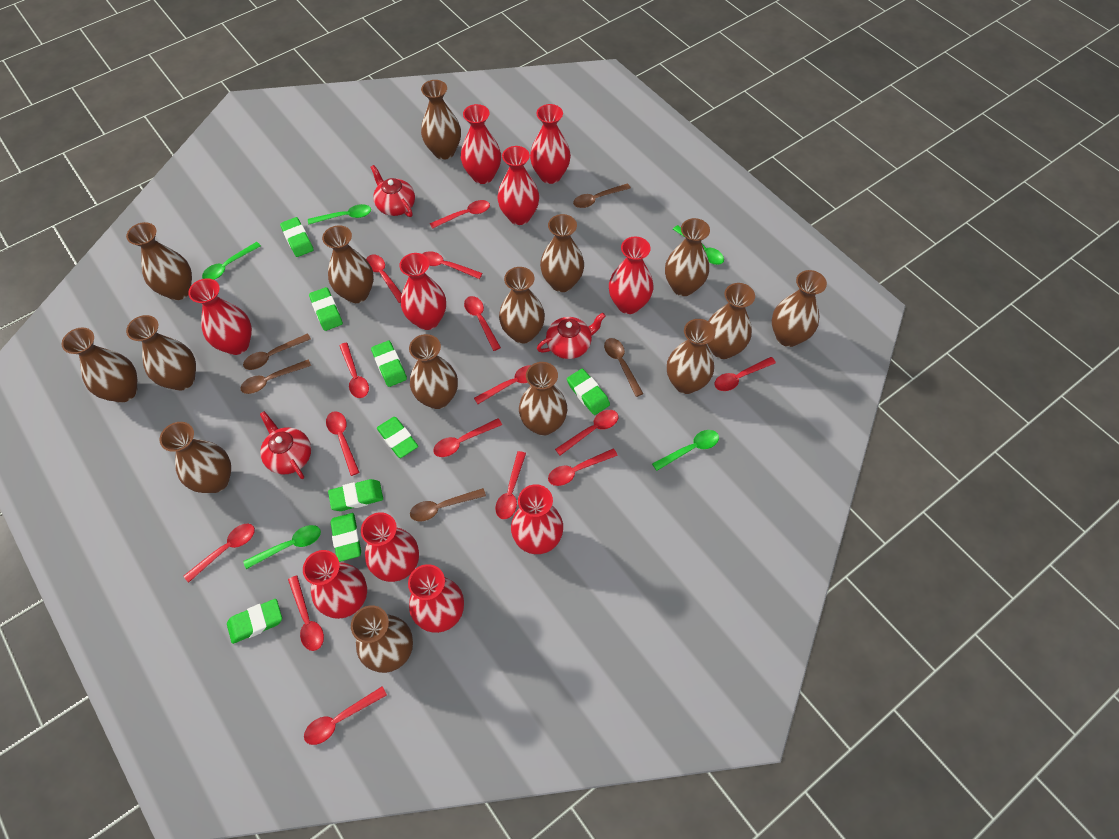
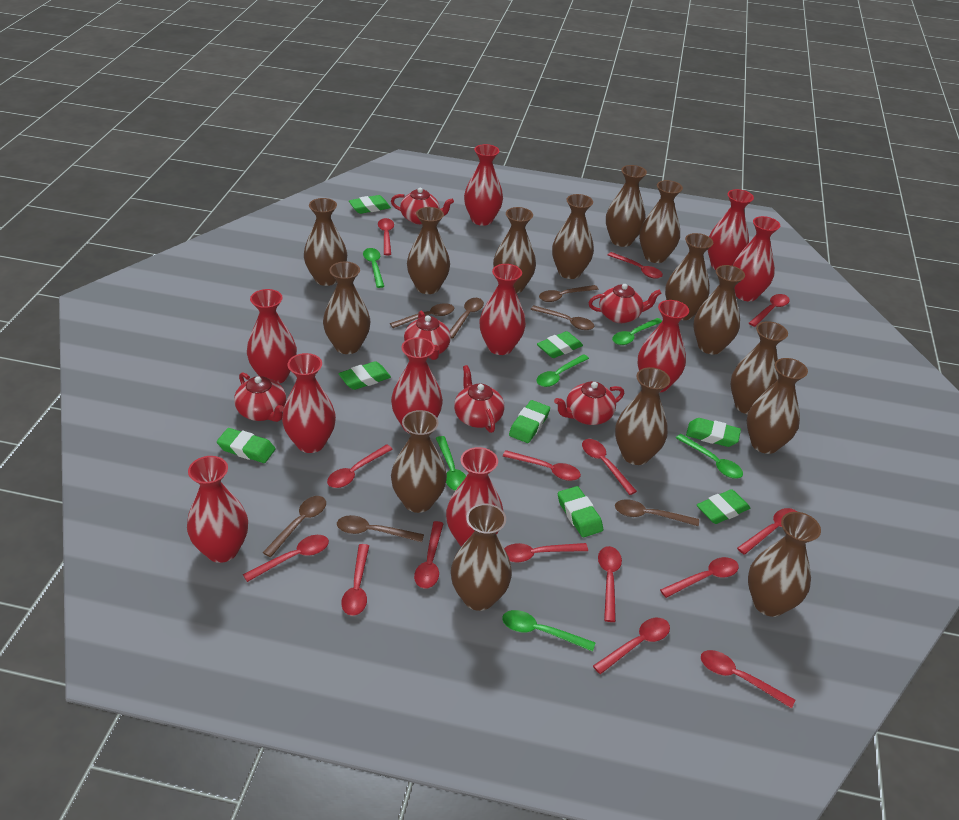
brown spoon: 5 -> 7
green spoon: 5 -> 6
red teapot: 3 -> 6

